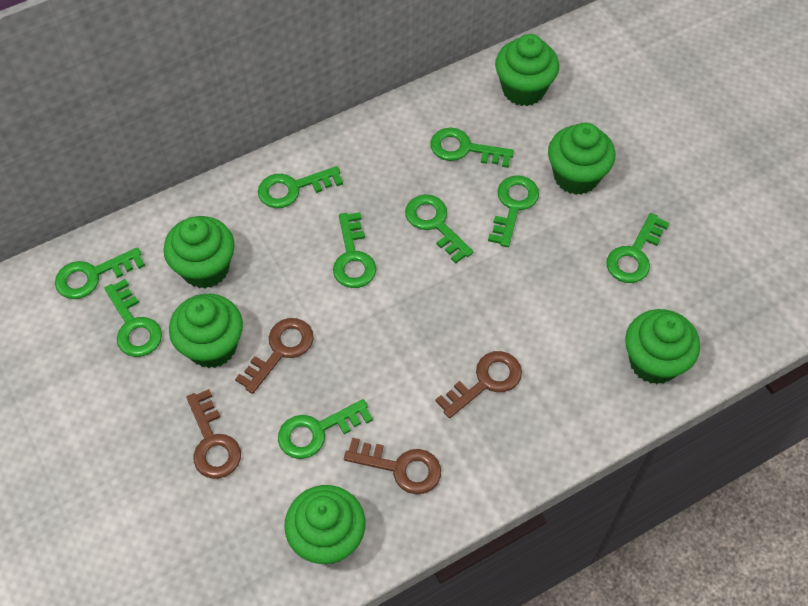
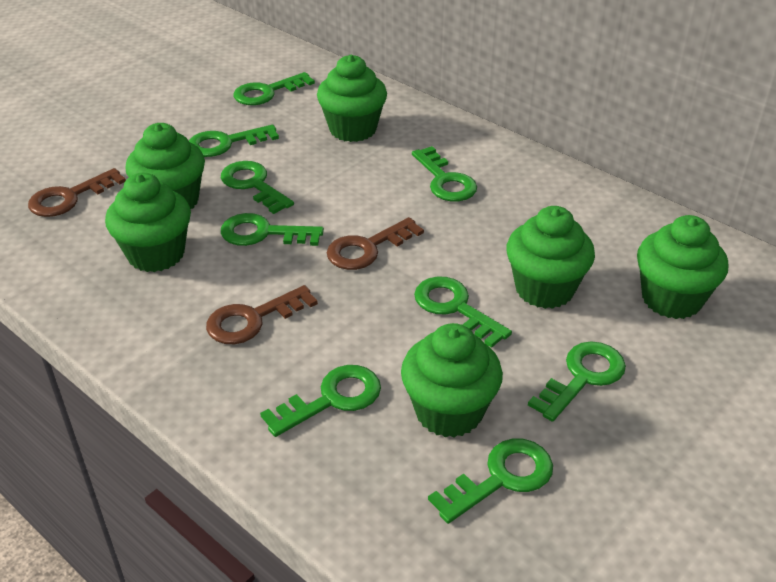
brown key: 4 -> 3

